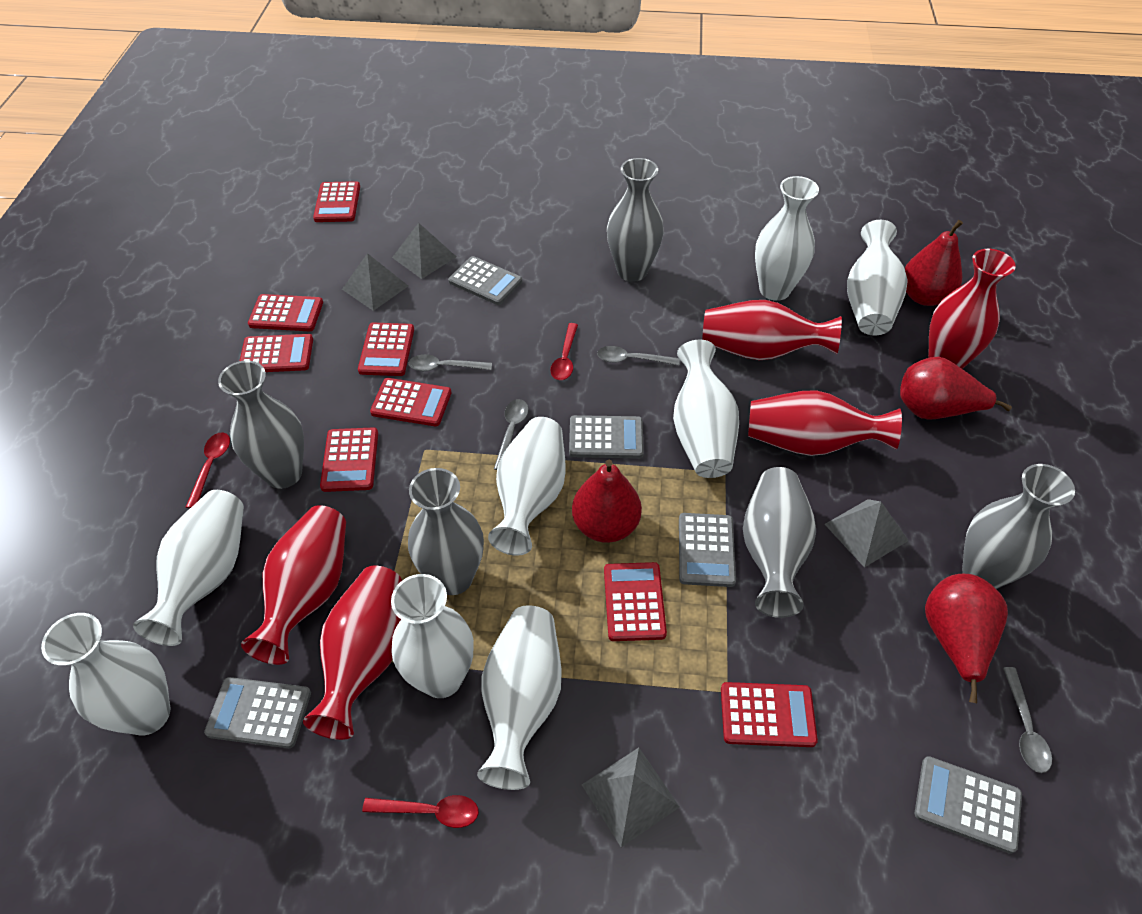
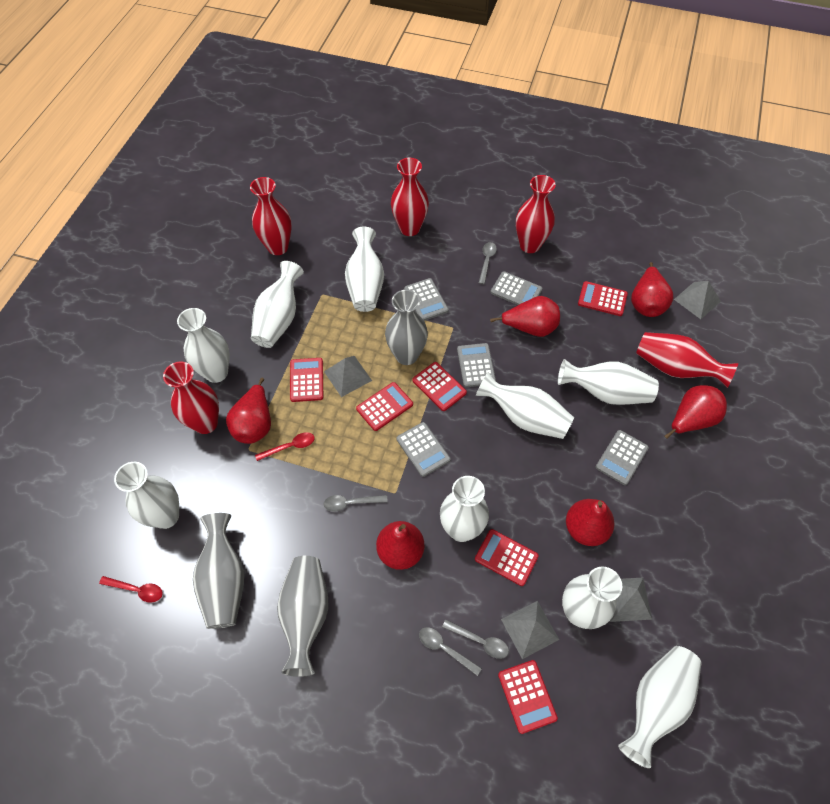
grey vase: 5 -> 3
red calculator: 8 -> 6
red pear: 4 -> 6
red spoon: 3 -> 2
white vase: 8 -> 9

